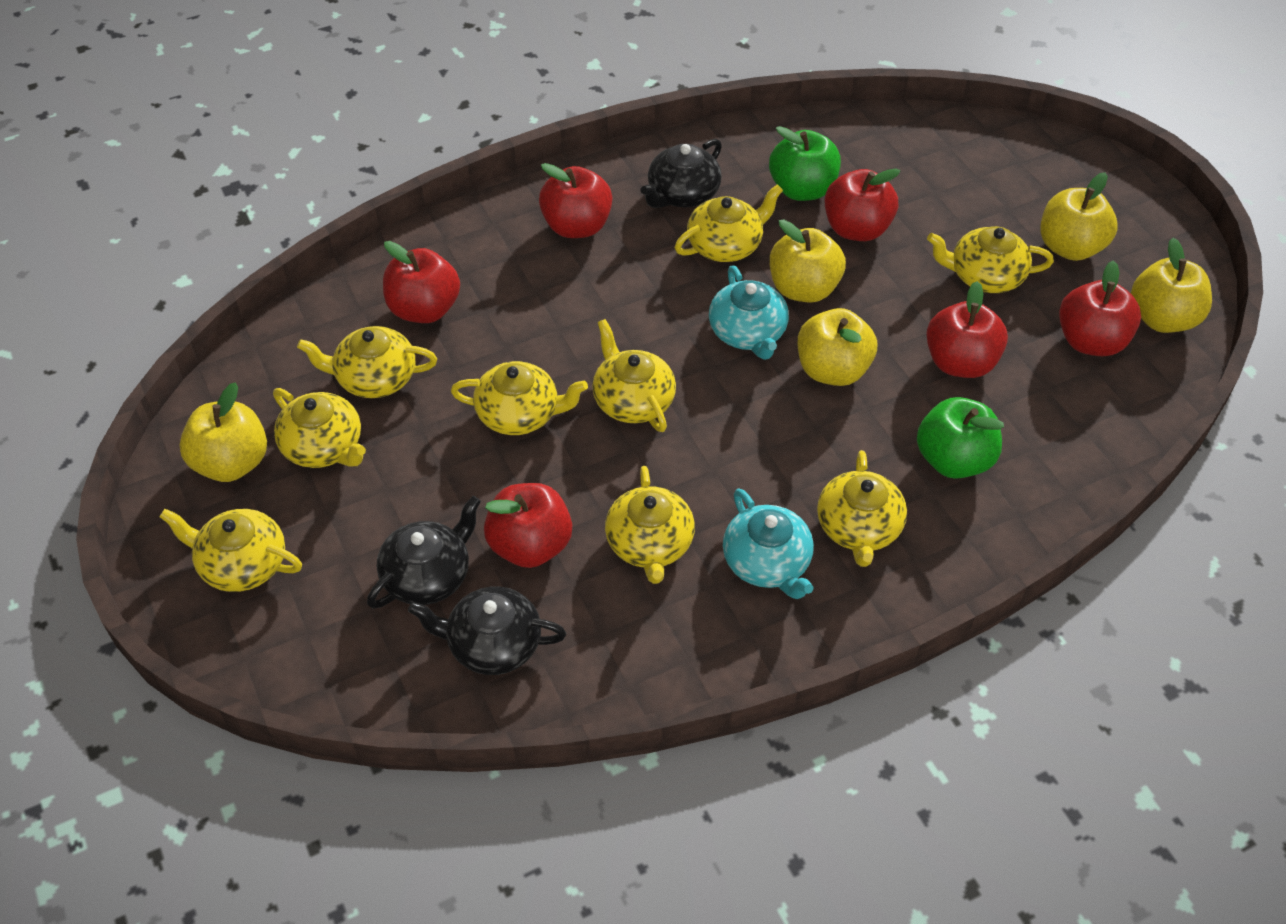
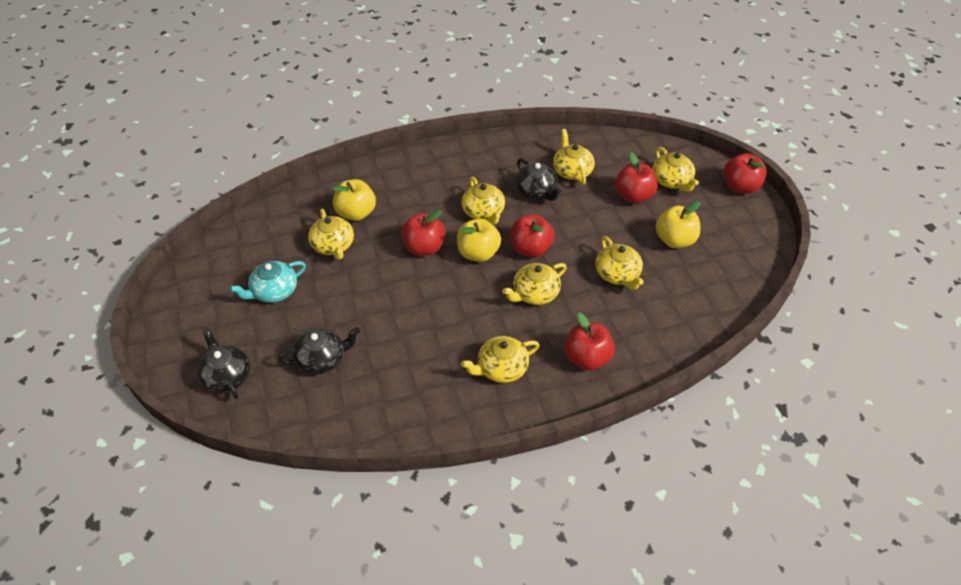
green apple: 2 -> 0
red apple: 6 -> 5
turquoise teapot: 2 -> 1
yellow apple: 5 -> 3
yellow teapot: 9 -> 7

